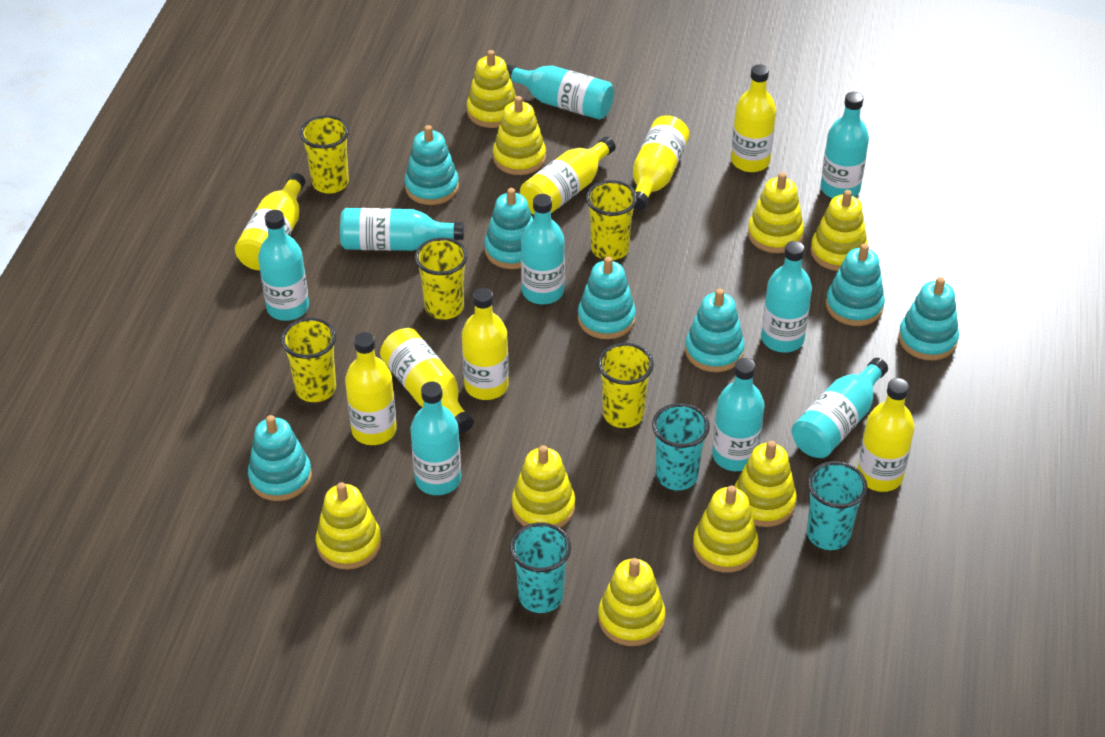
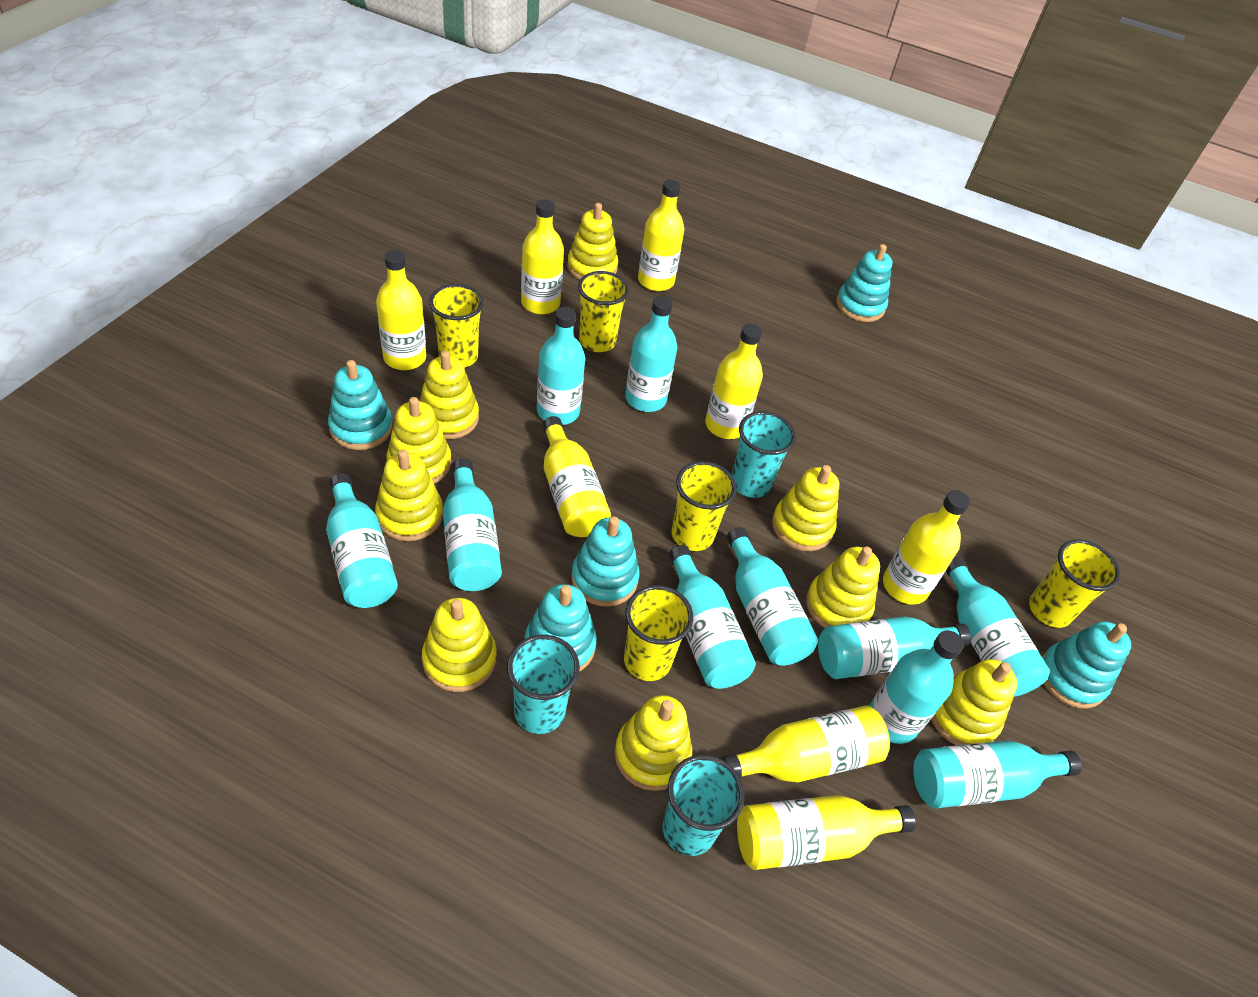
turquoise bottle: 9 -> 10
turquoise stacking toy: 7 -> 5

